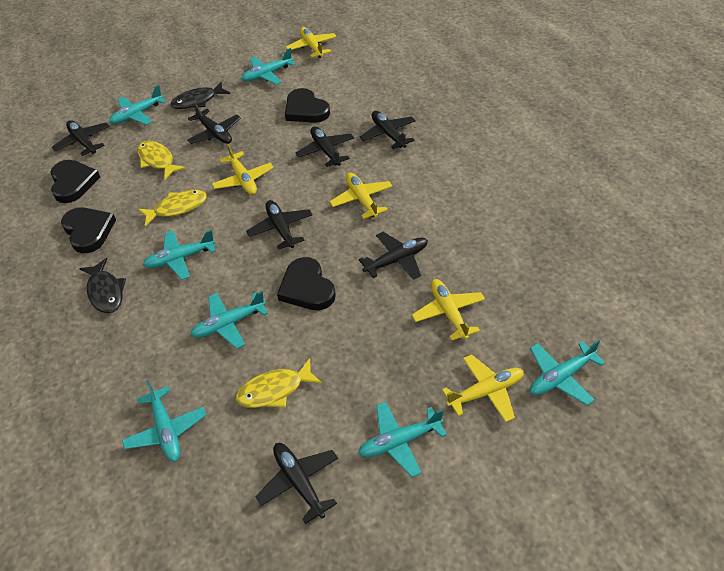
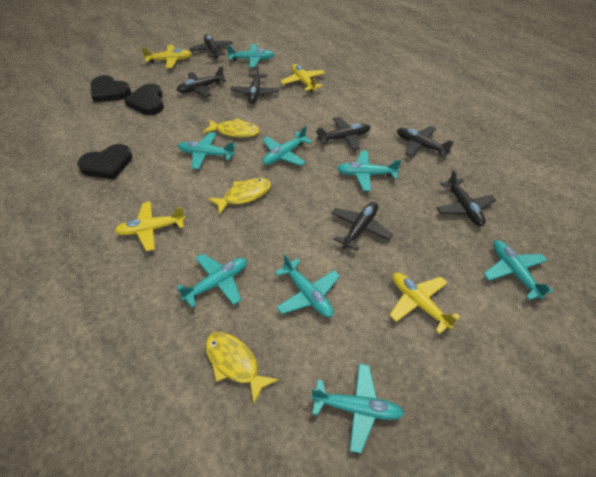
black fish: 2 -> 0
black heart: 4 -> 3
turquoise plane: 7 -> 8
yellow plane: 5 -> 4

